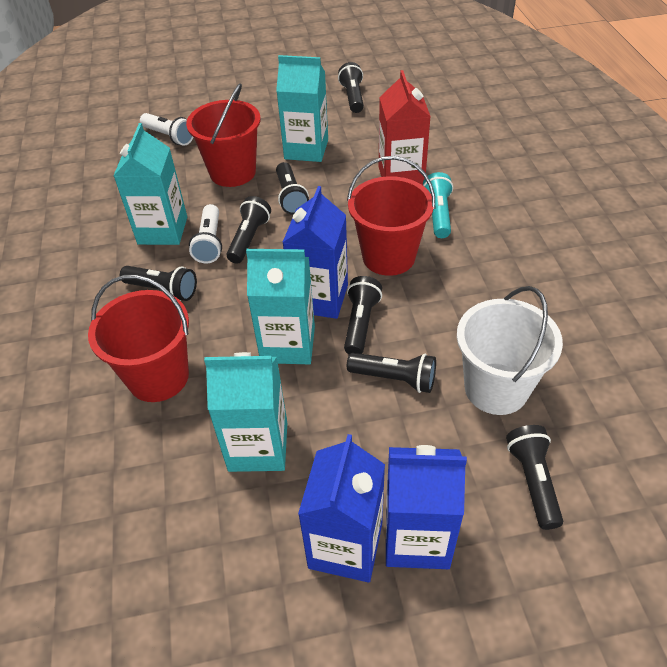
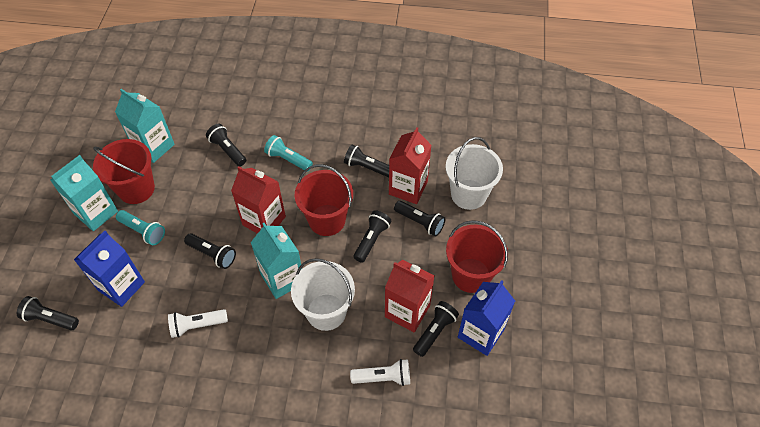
blue carton: 3 -> 2
red carton: 1 -> 3
turquoise carton: 4 -> 3
turquoise flashlight: 1 -> 2
white bucket: 1 -> 2

